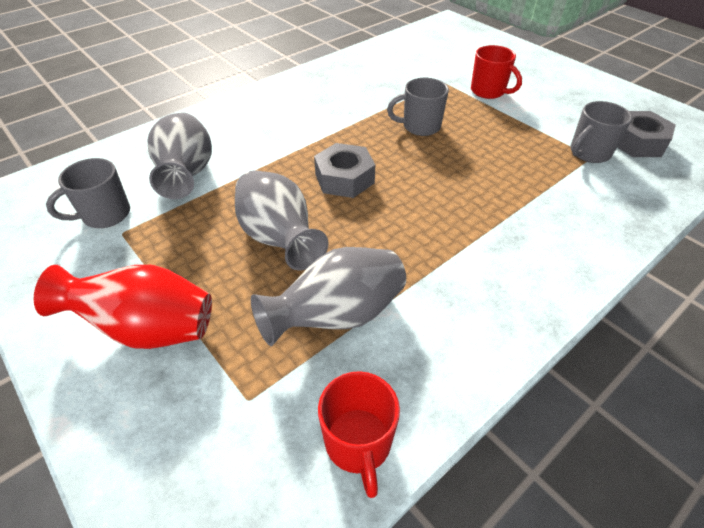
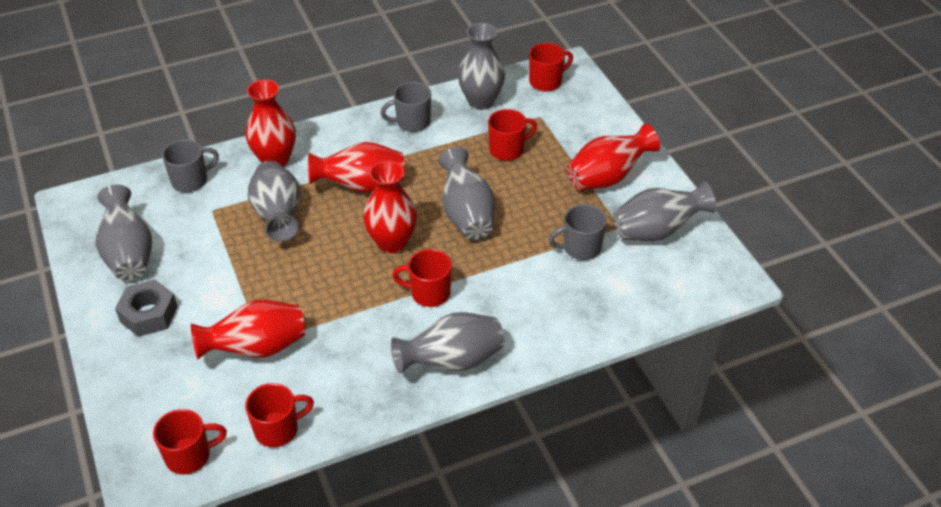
grey nut: 2 -> 1
grey vase: 3 -> 6
red mug: 2 -> 5
red vase: 1 -> 5

